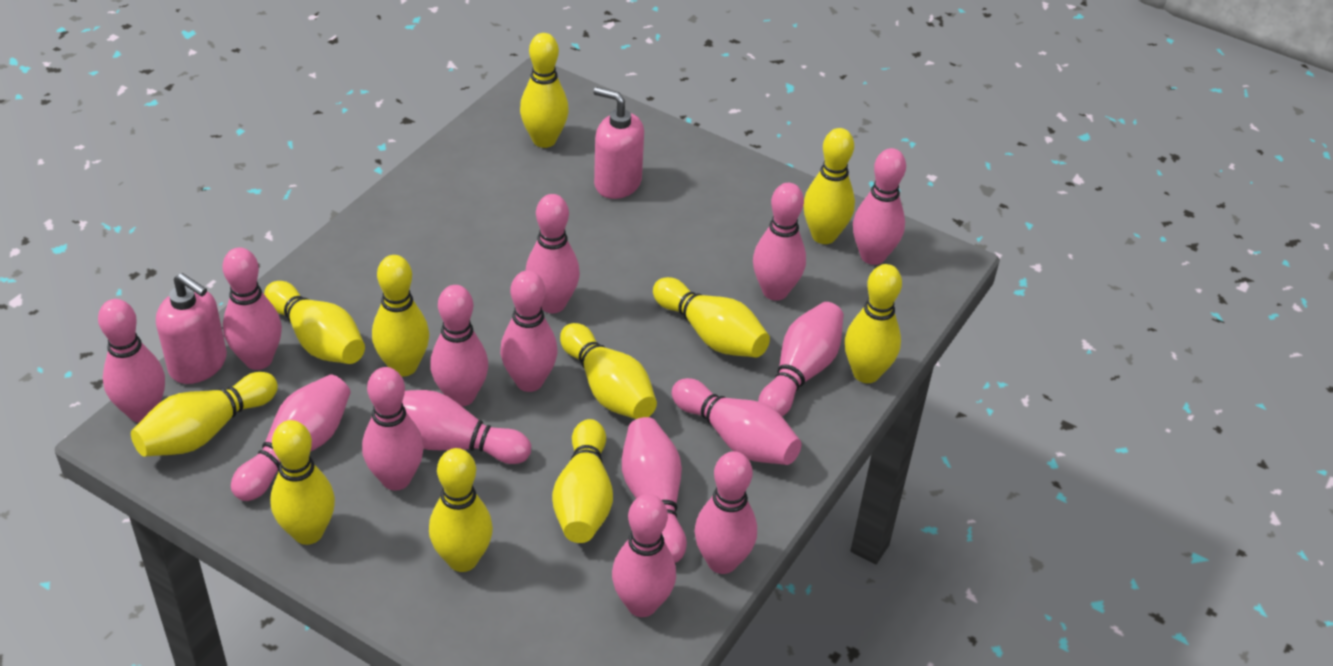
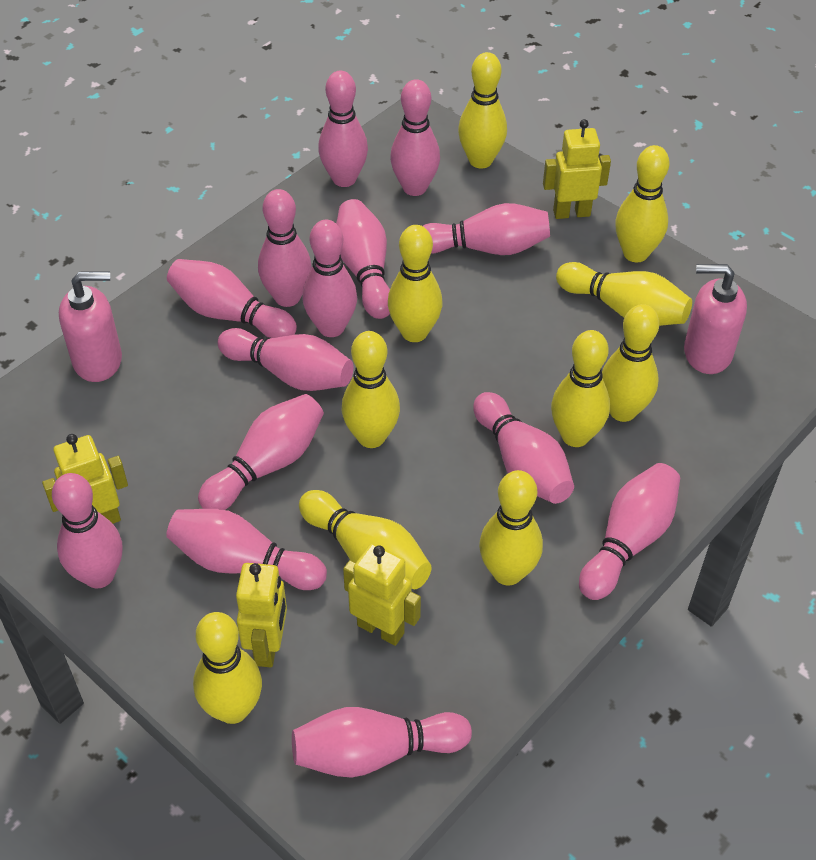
pink bowling pin: 15 -> 14
yellow bowling pin: 11 -> 10
yellow robot: 0 -> 4

